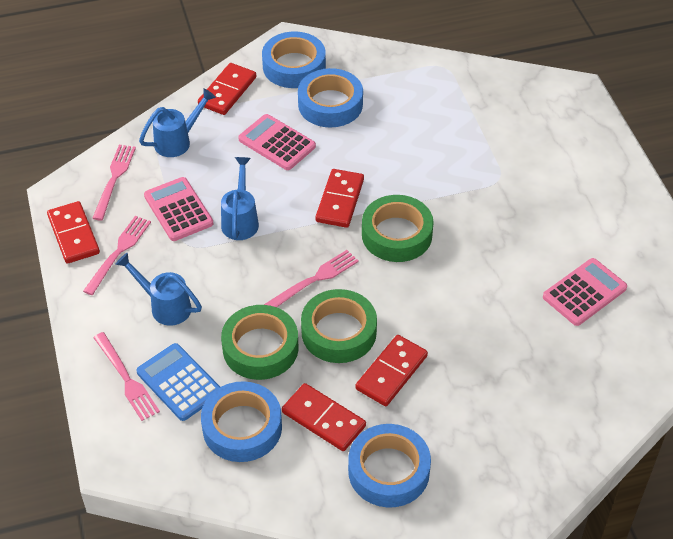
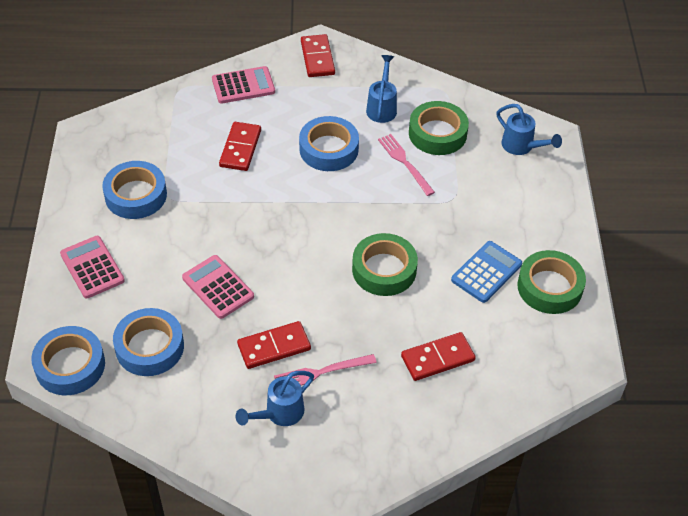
pink fork: 4 -> 2
red domino: 5 -> 4

